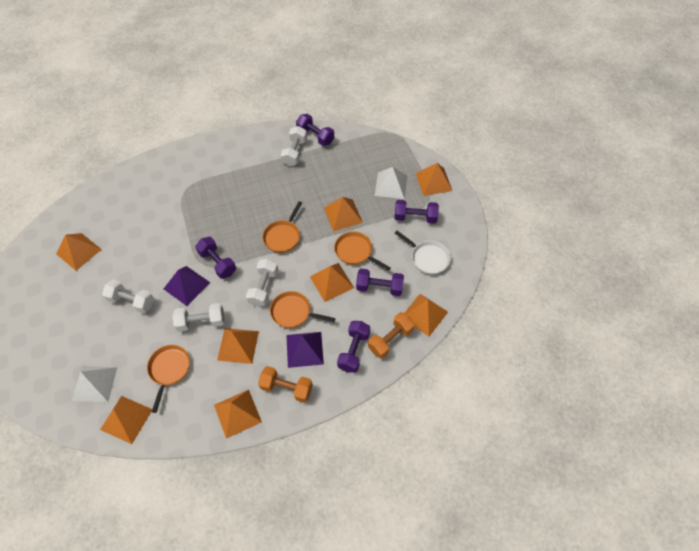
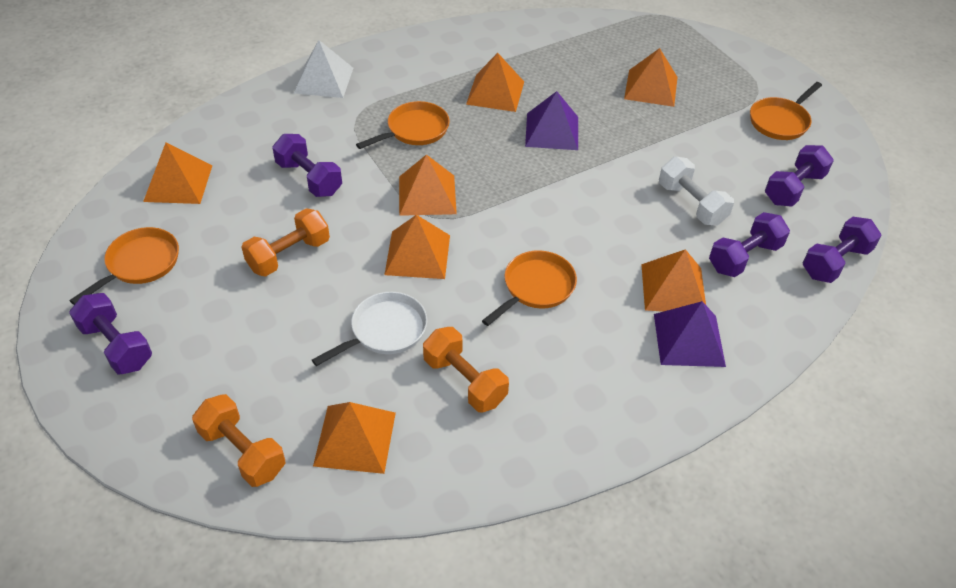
orange dumbbell: 2 -> 3
orange pyramid: 8 -> 7
white dumbbell: 4 -> 1
white pyramid: 2 -> 1

